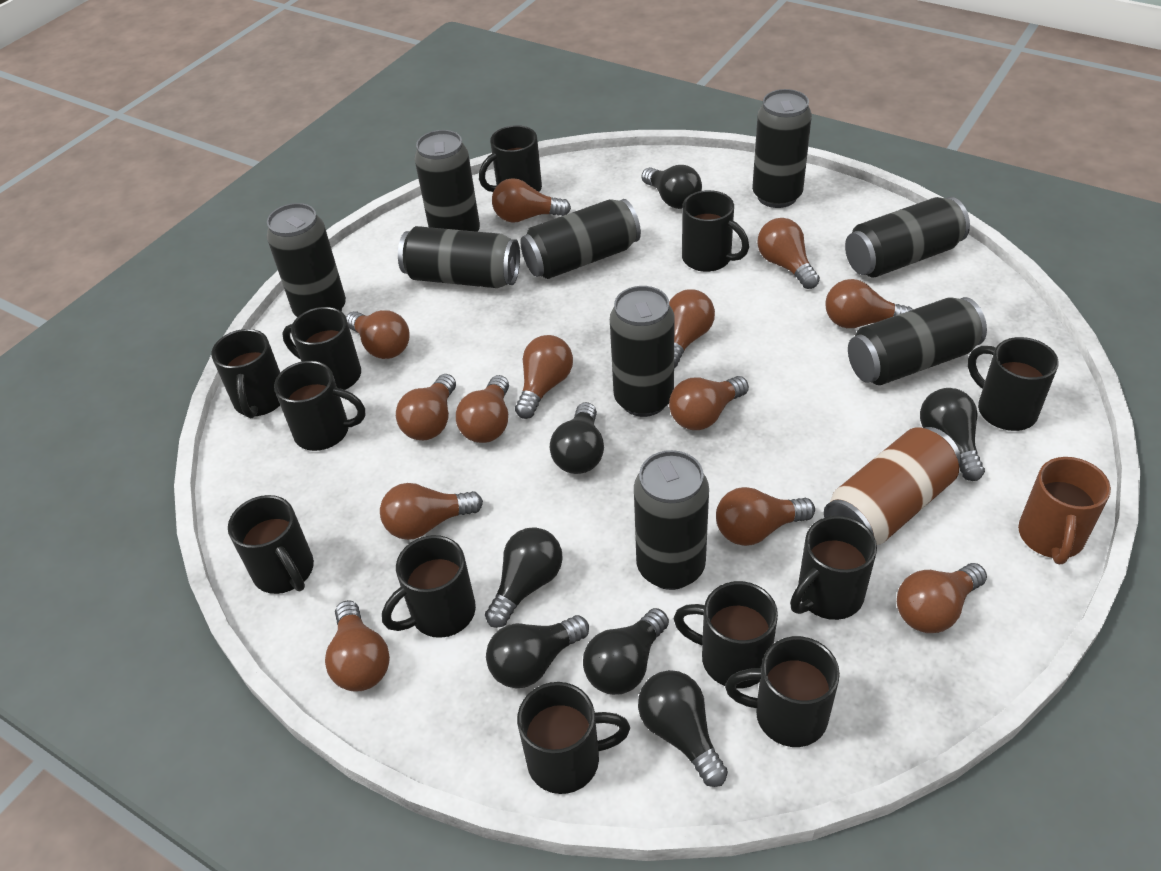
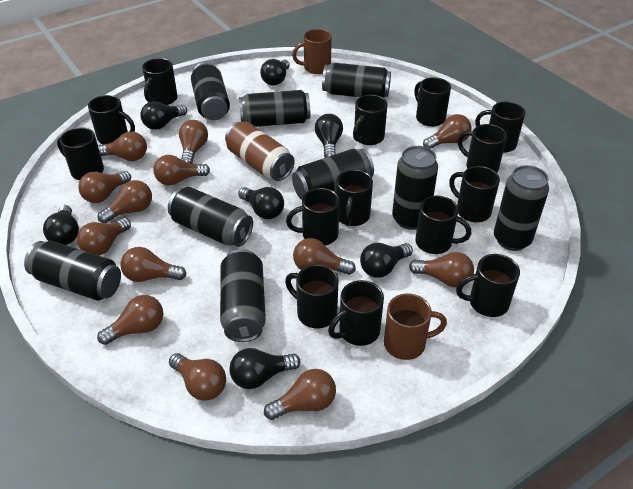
black mug: 12 -> 14
brown mug: 1 -> 2

